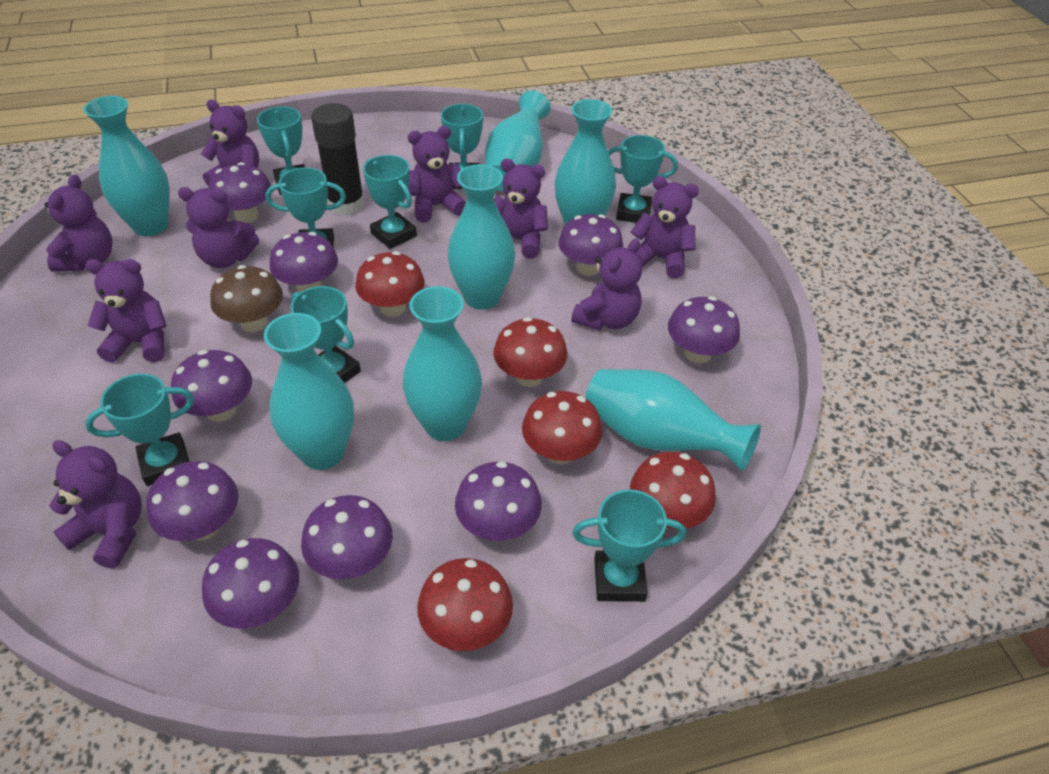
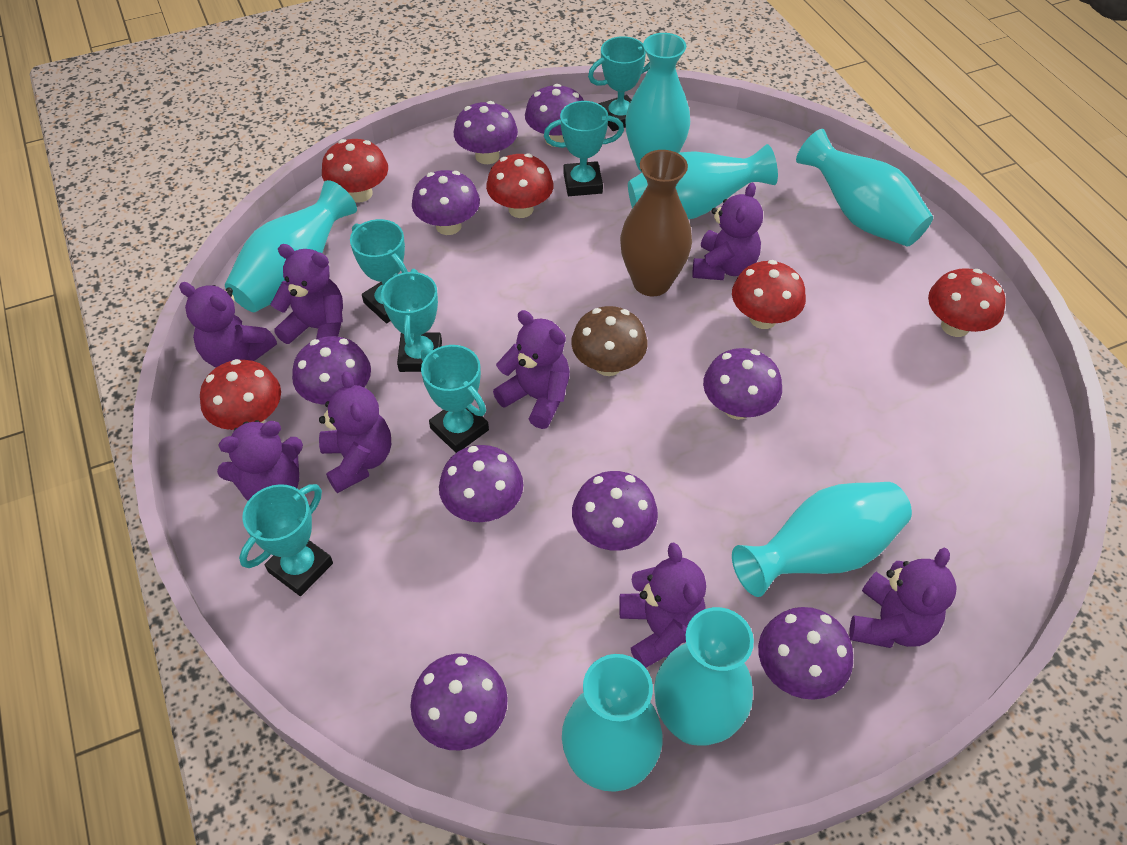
black glue stick: 1 -> 0
brown vase: 0 -> 1
purple teddy bear: 9 -> 8
turquoise trophy: 8 -> 6

